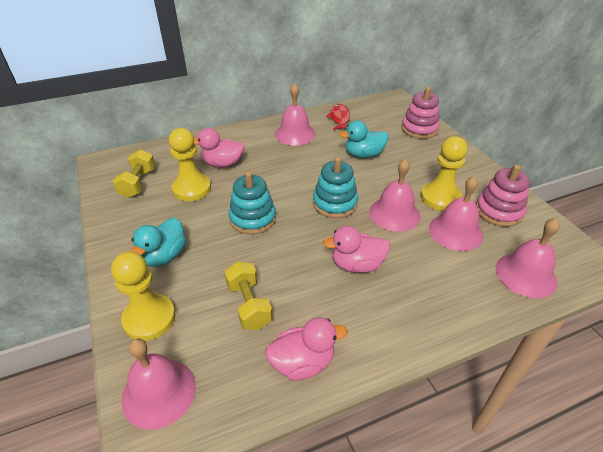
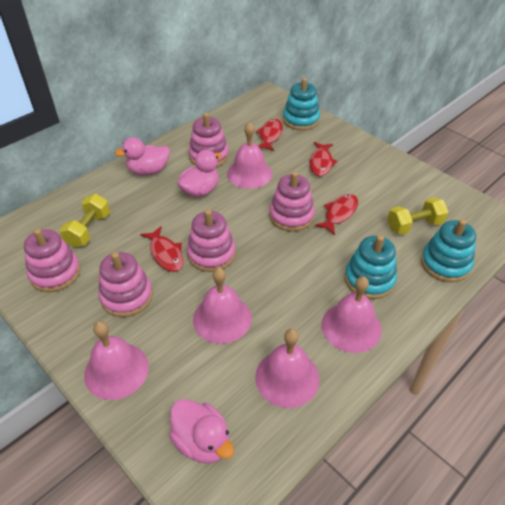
pink stacking toy: 2 -> 5
red fish: 1 -> 4
turquoise duck: 2 -> 0
turquoise stacking toy: 2 -> 3
yellow pawn: 3 -> 0

